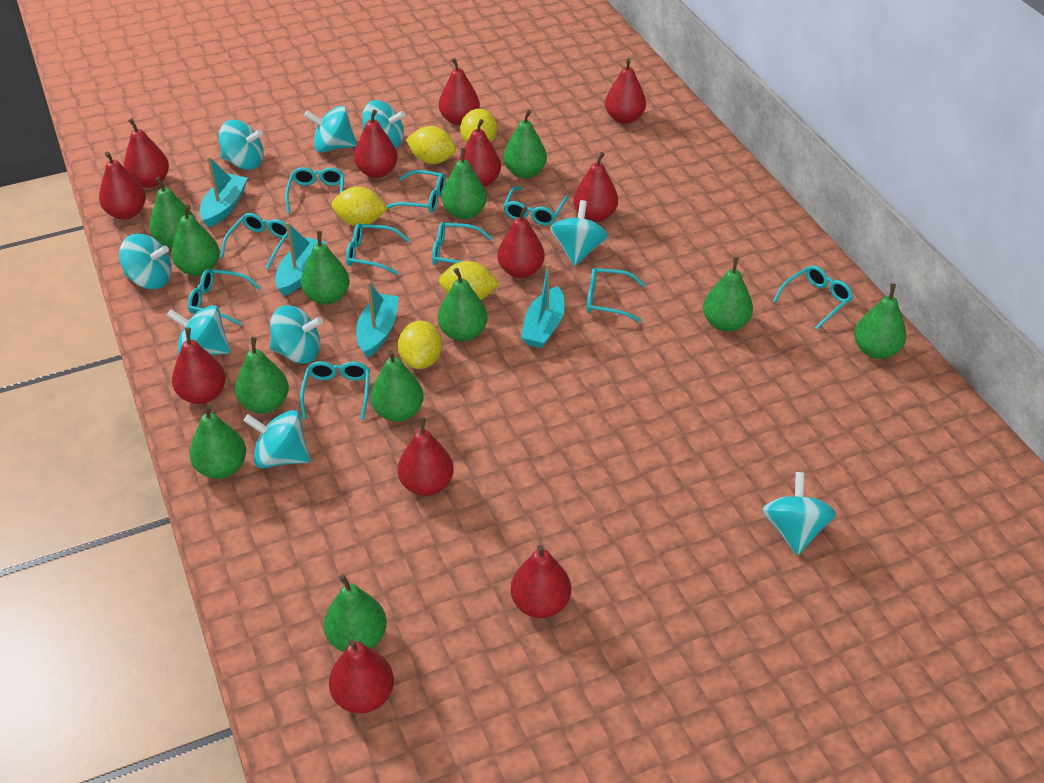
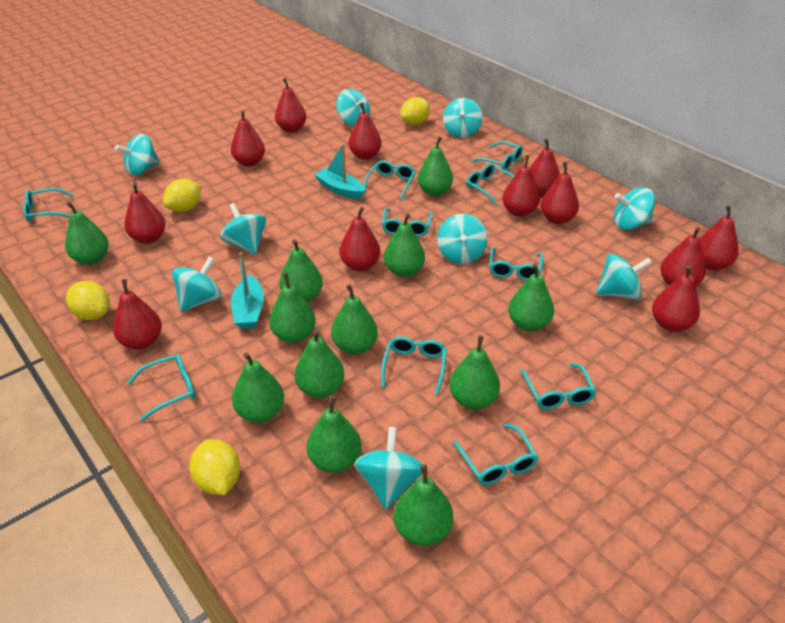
turquoise boat: 4 -> 2
yellow lemon: 5 -> 4

